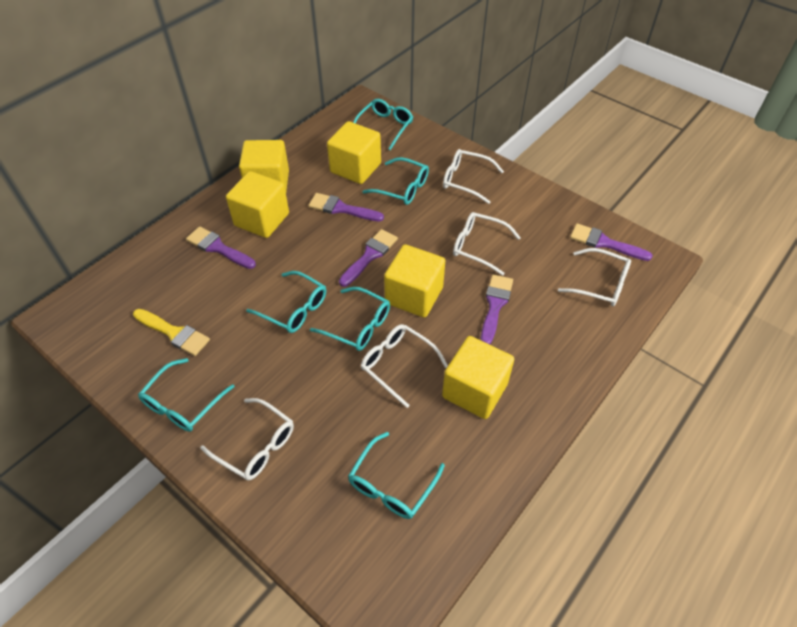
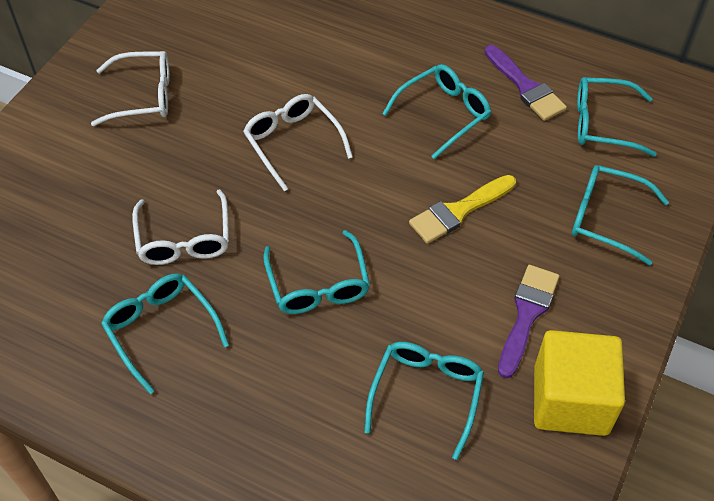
purple brush: 5 -> 2
white glasses: 5 -> 3
yellow cube: 5 -> 1

